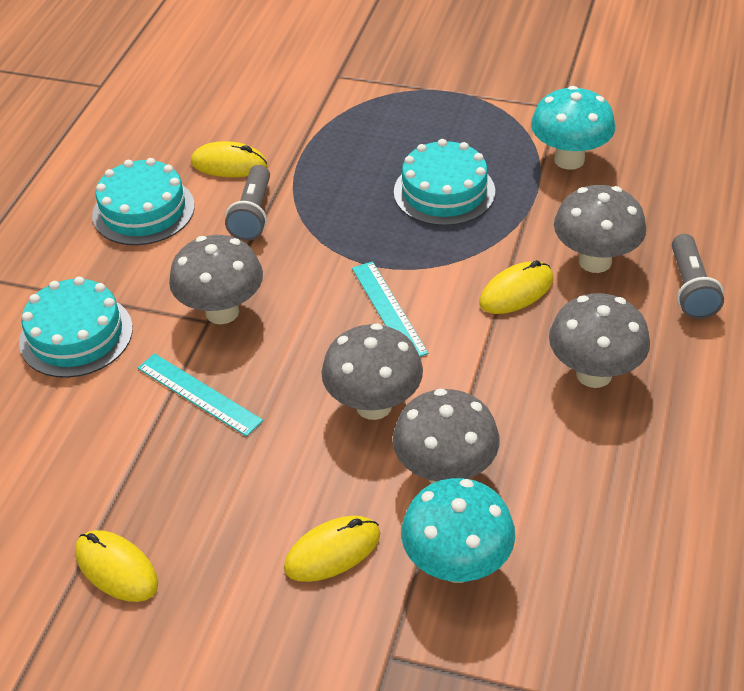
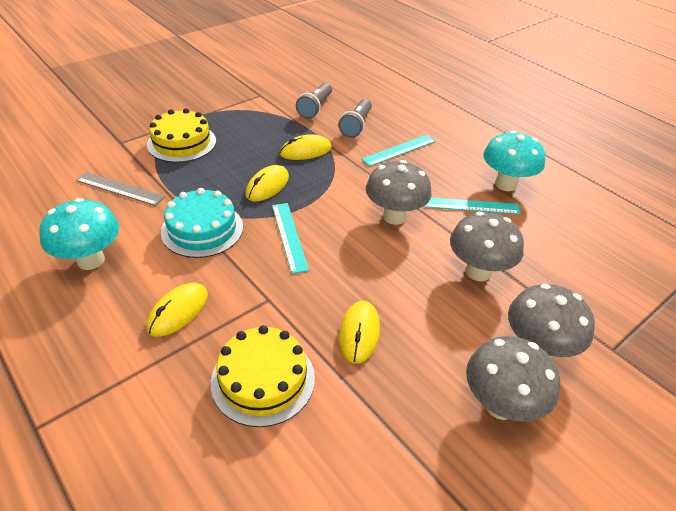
grey mushroom: 5 -> 4
grey ruler: 0 -> 1
turquoise cake: 3 -> 1
turquoise ruler: 2 -> 3
yellow cake: 0 -> 2

